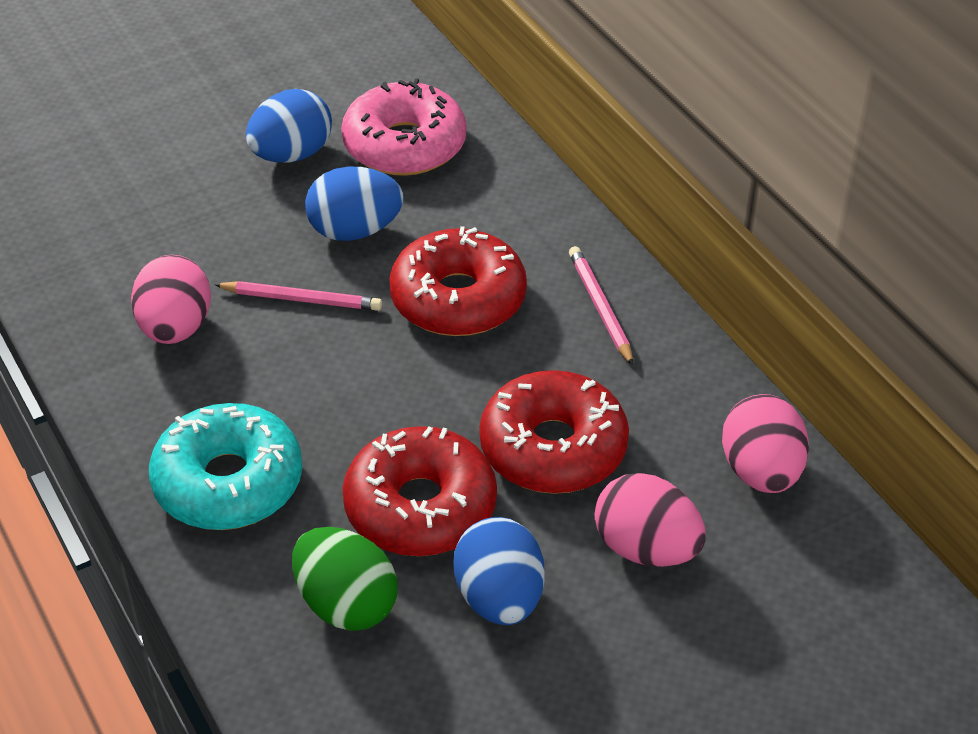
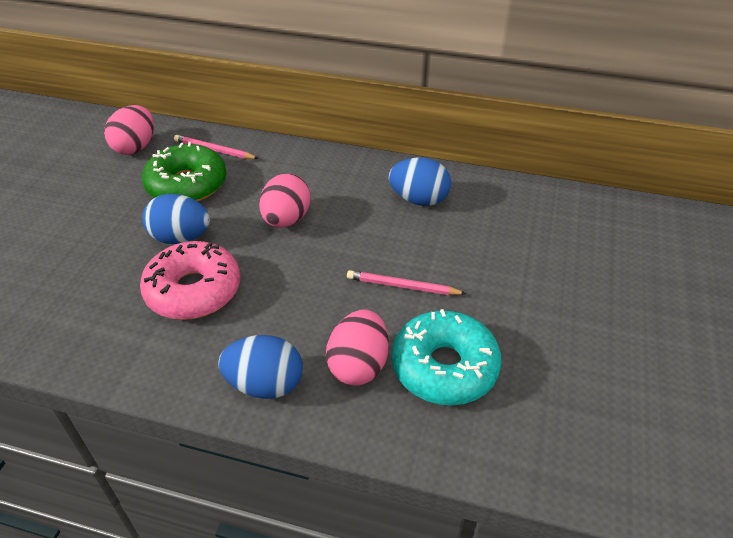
green donut: 0 -> 1
green egg: 1 -> 0
red donut: 3 -> 0

